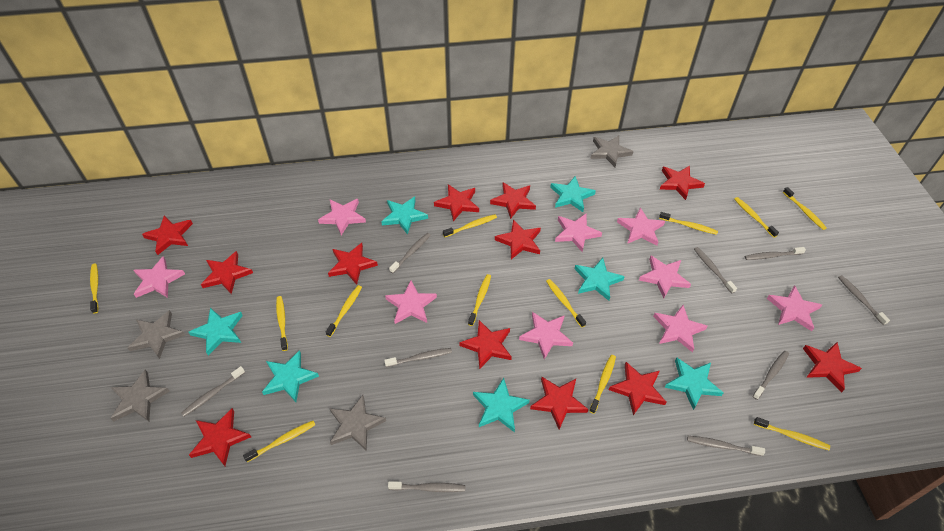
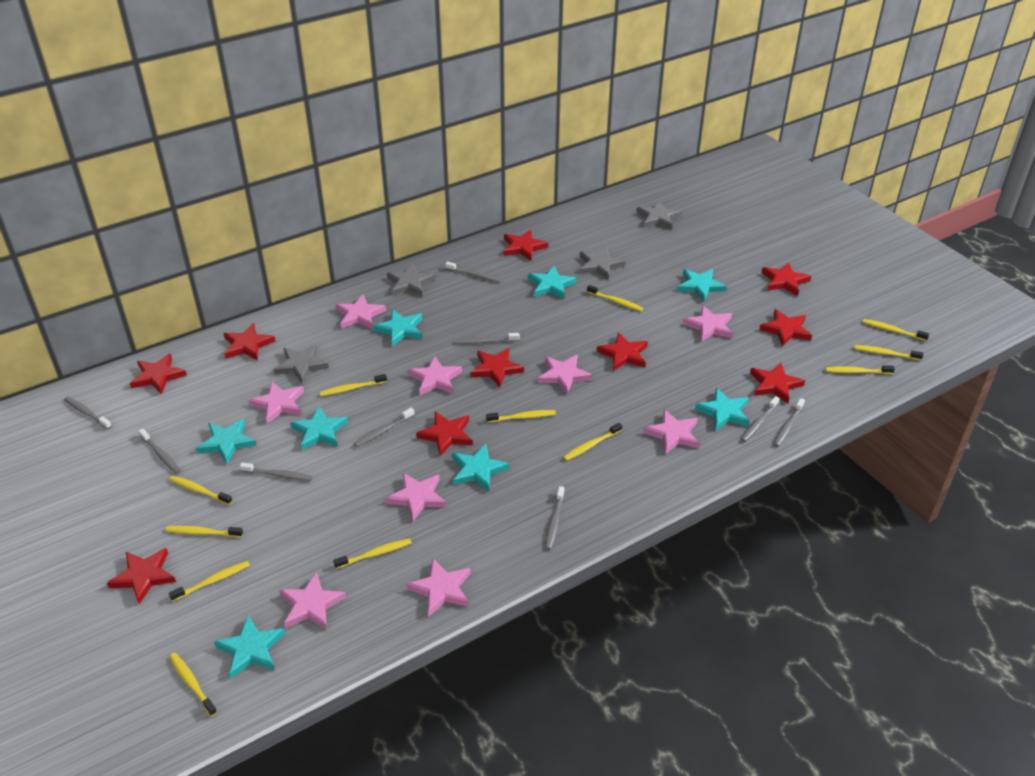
red star: 12 -> 10
turquoise star: 7 -> 8

